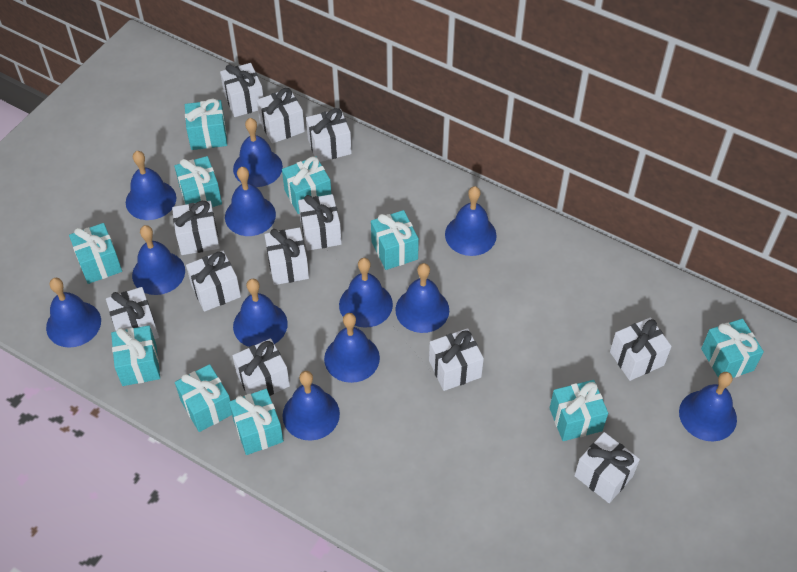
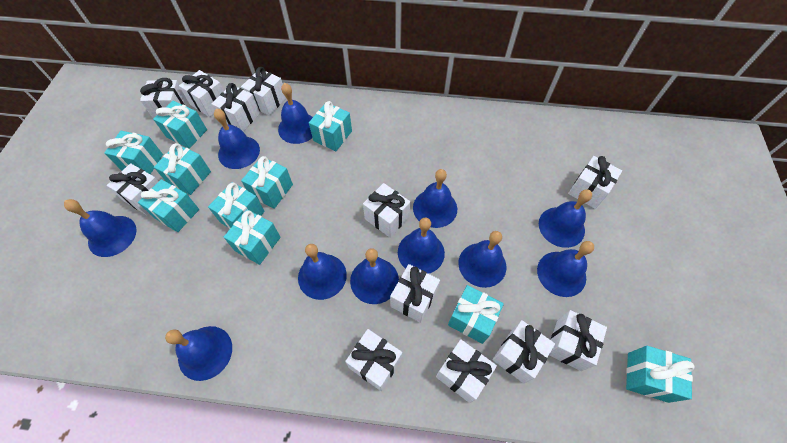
blue bell: 12 -> 11

